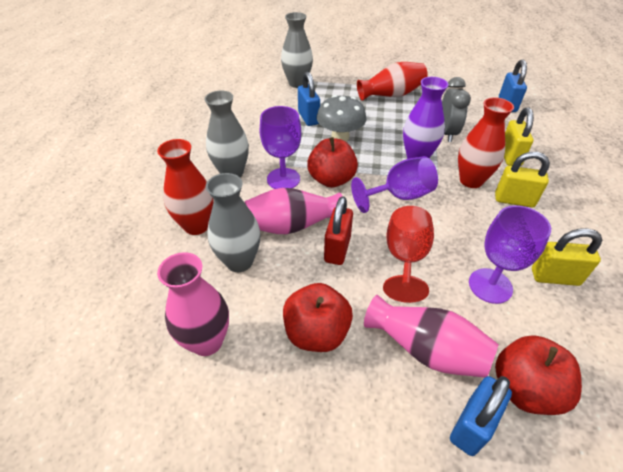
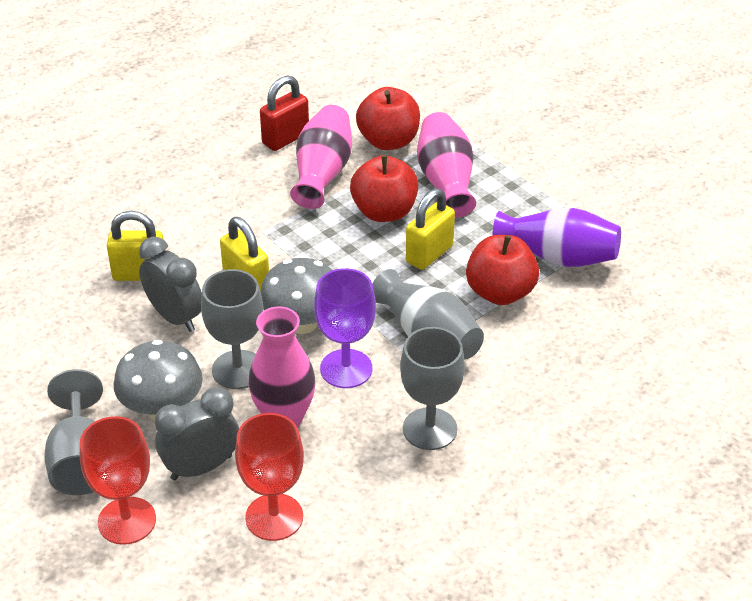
blue padlock: 3 -> 0
grey clock: 1 -> 2
grey goblet: 0 -> 3
grey mushroom: 1 -> 2
grey vase: 3 -> 1
purple goblet: 3 -> 1
red goblet: 1 -> 2
red vase: 3 -> 0

